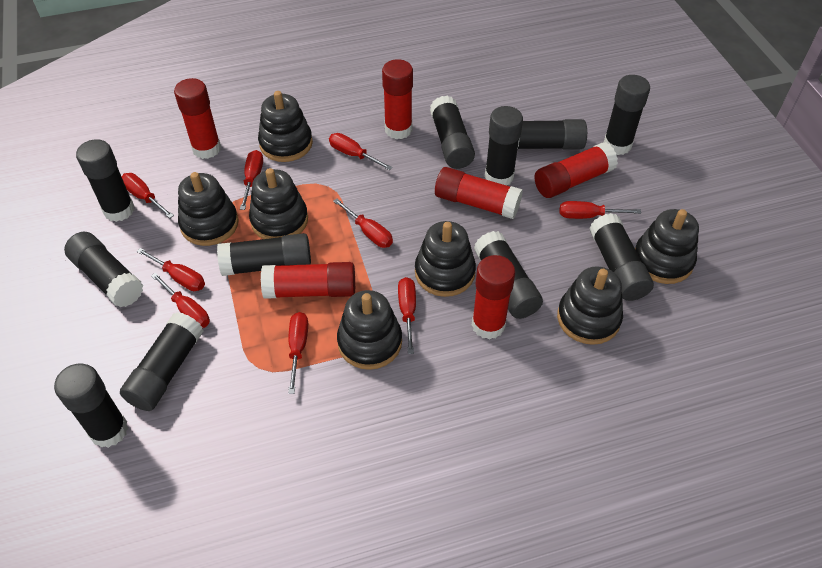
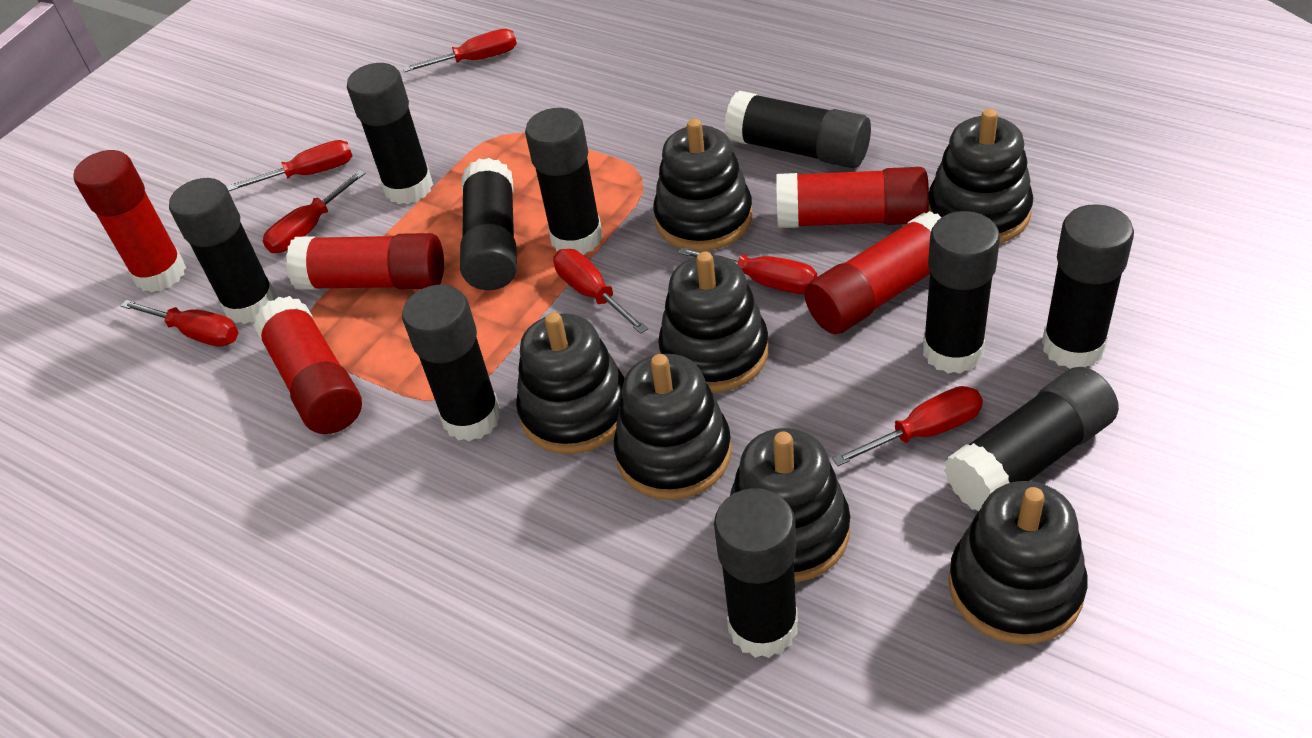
black glue stick: 11 -> 10
red glue stick: 6 -> 5
red screwdriver: 9 -> 7

